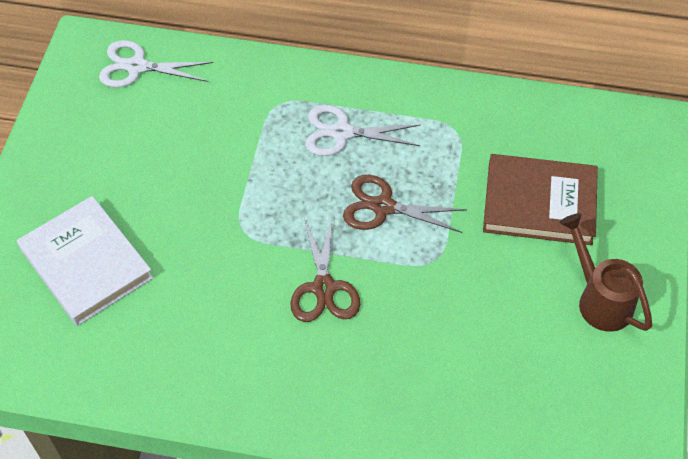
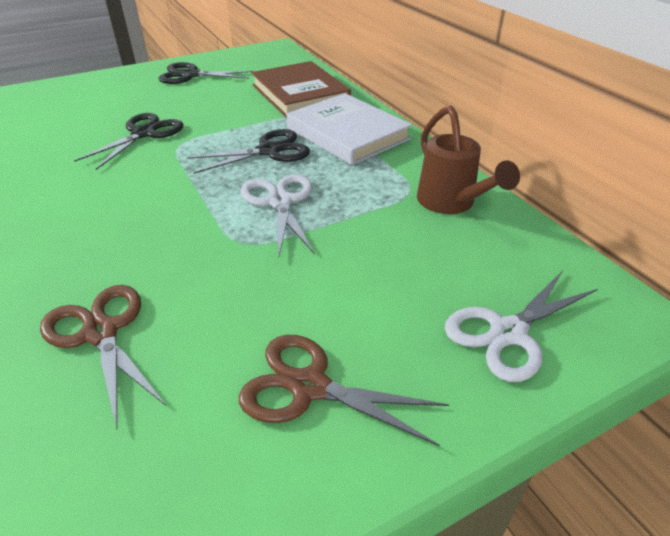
black scissors: 0 -> 3

